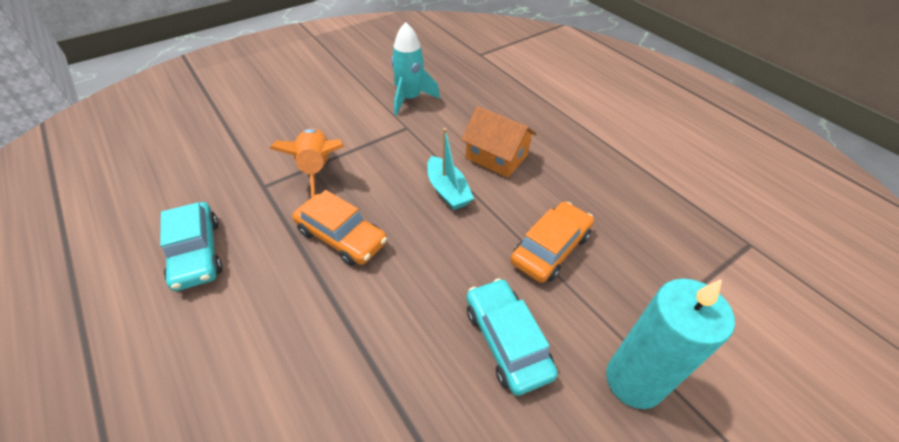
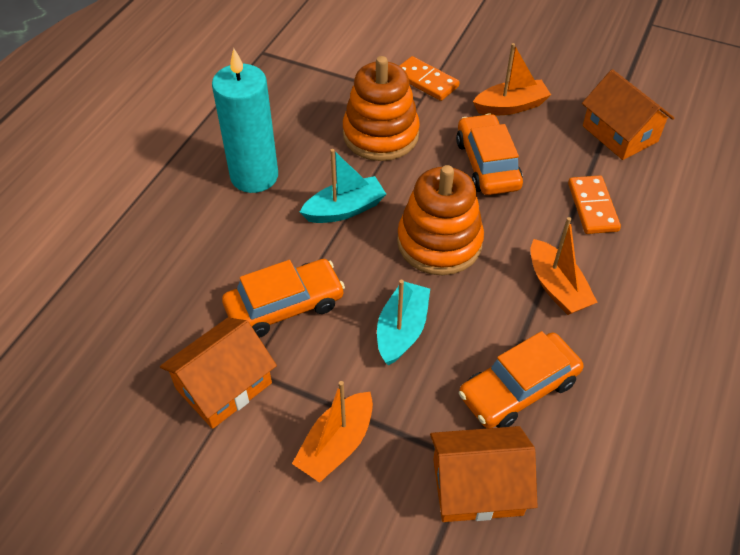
orange boat: 0 -> 3
orange car: 2 -> 3
orange domino: 0 -> 2
orange house: 1 -> 3
orange rocket: 1 -> 0
orange stacking toy: 0 -> 2
turquoise boat: 1 -> 2
turquoise car: 2 -> 0
turquoise rocket: 1 -> 0

